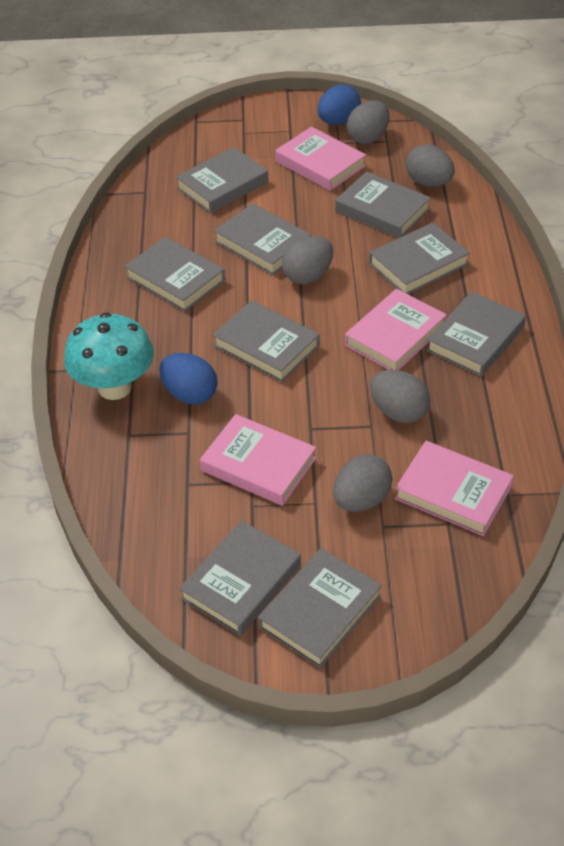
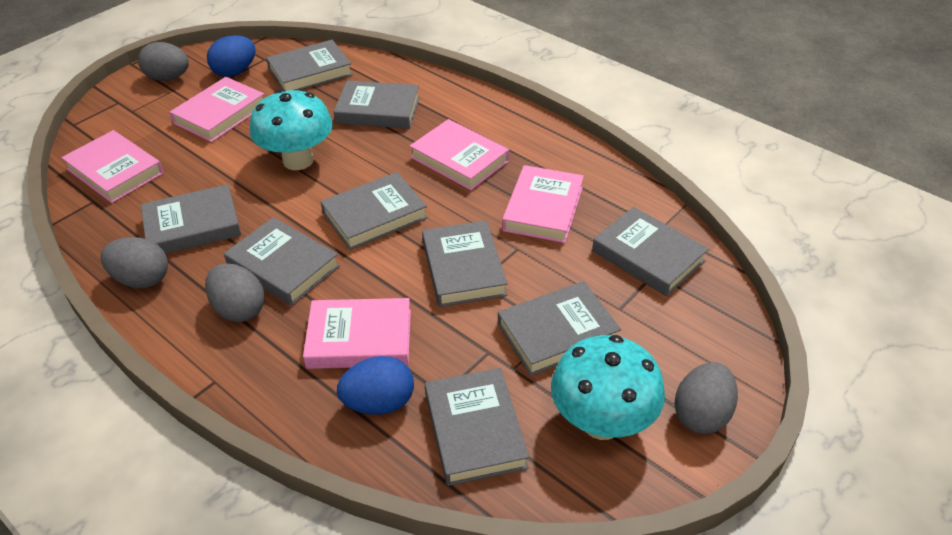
grey egg: 5 -> 4
pink book: 4 -> 5
turquoise mushroom: 1 -> 2

